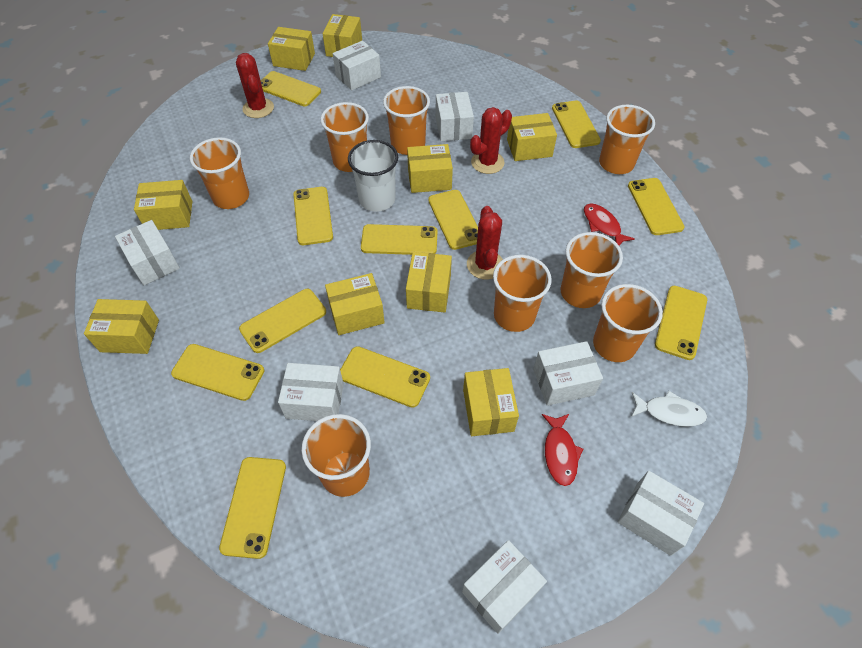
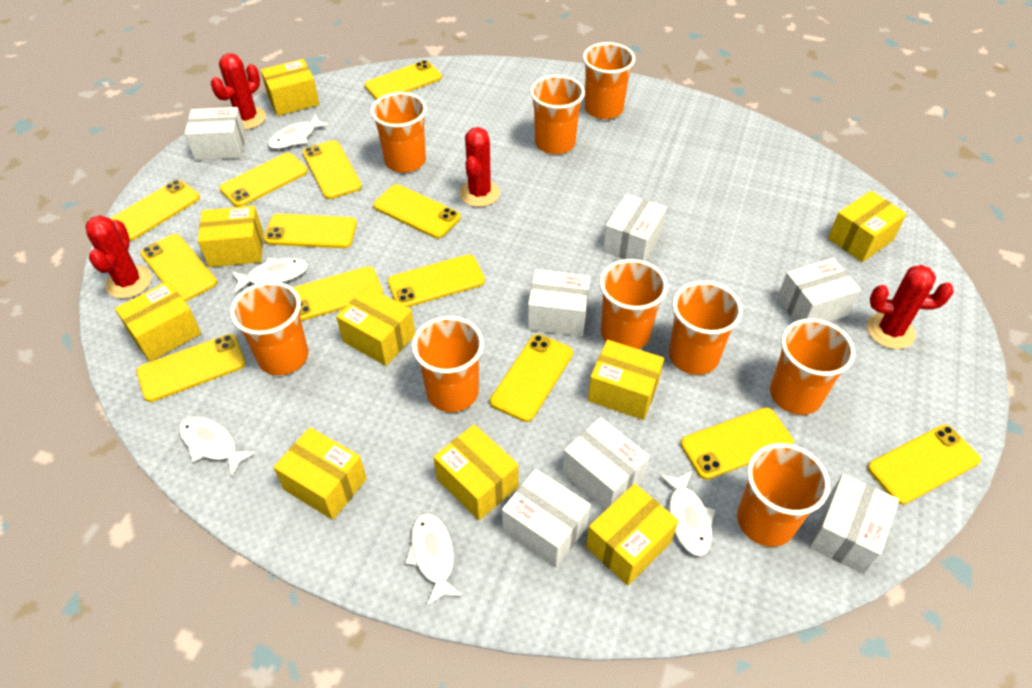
orange cup: 8 -> 9
red cactus: 3 -> 4
red fish: 2 -> 0
white cup: 1 -> 0
white fish: 1 -> 5
yellow phone: 11 -> 13

